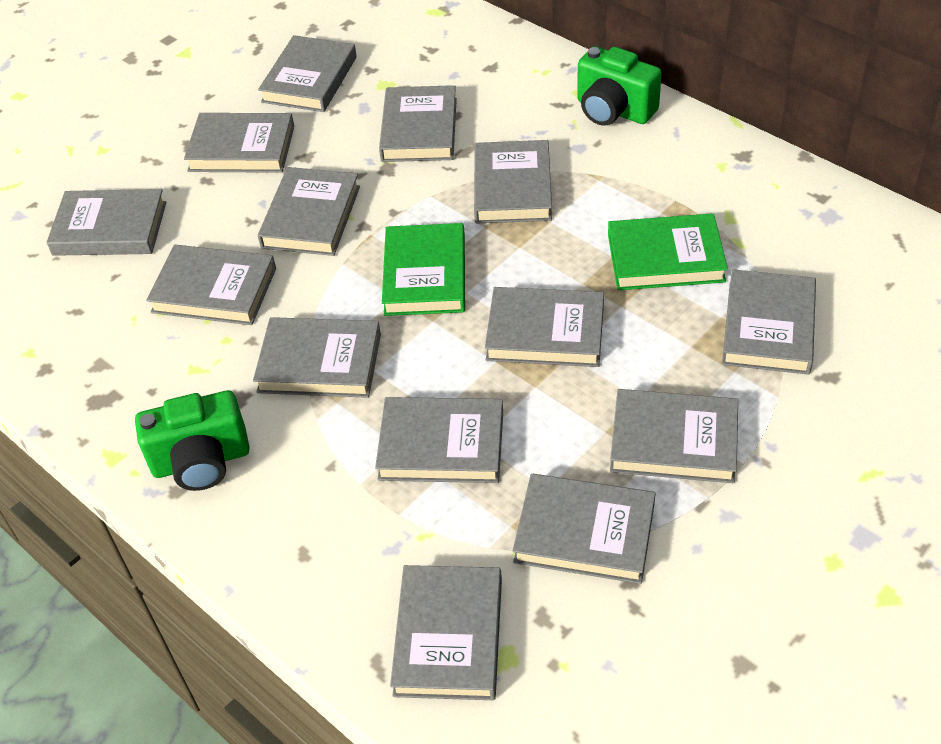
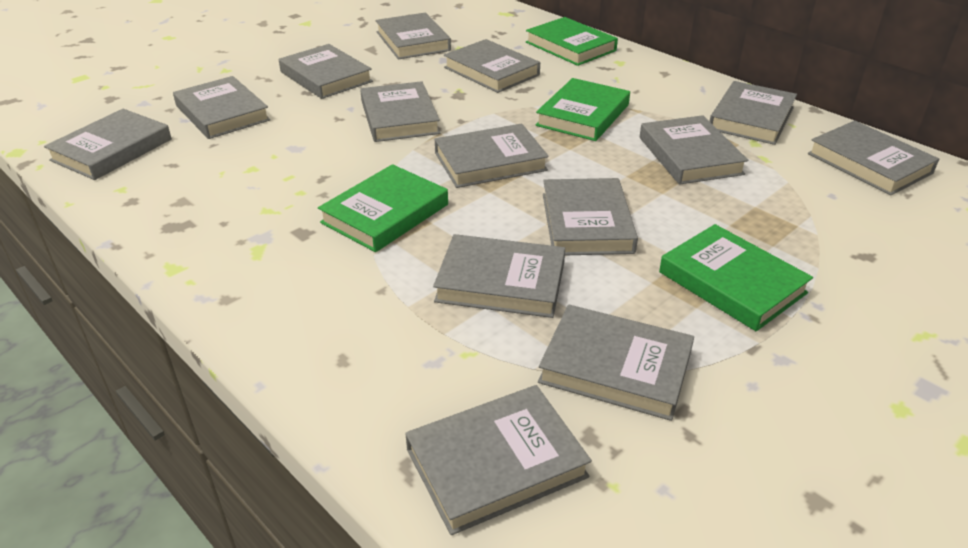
green book: 2 -> 4
green camera: 2 -> 0

